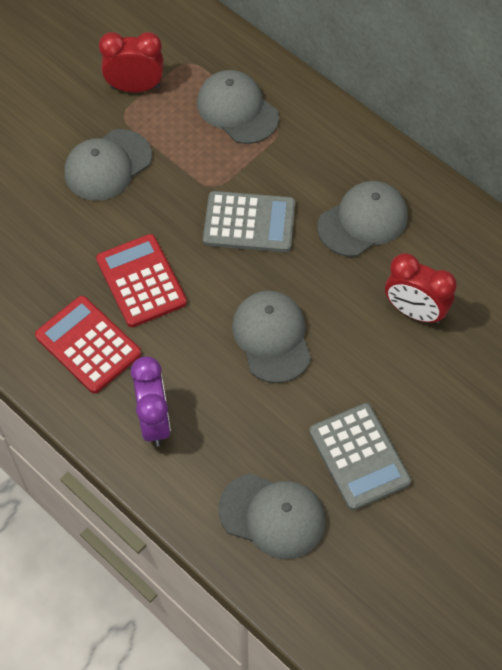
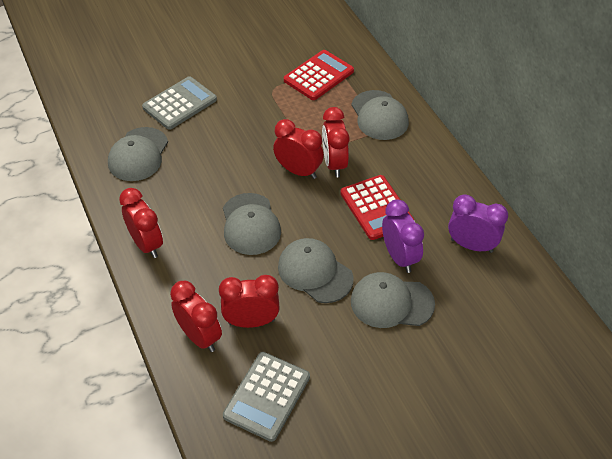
purple clock: 1 -> 2
red clock: 2 -> 5

